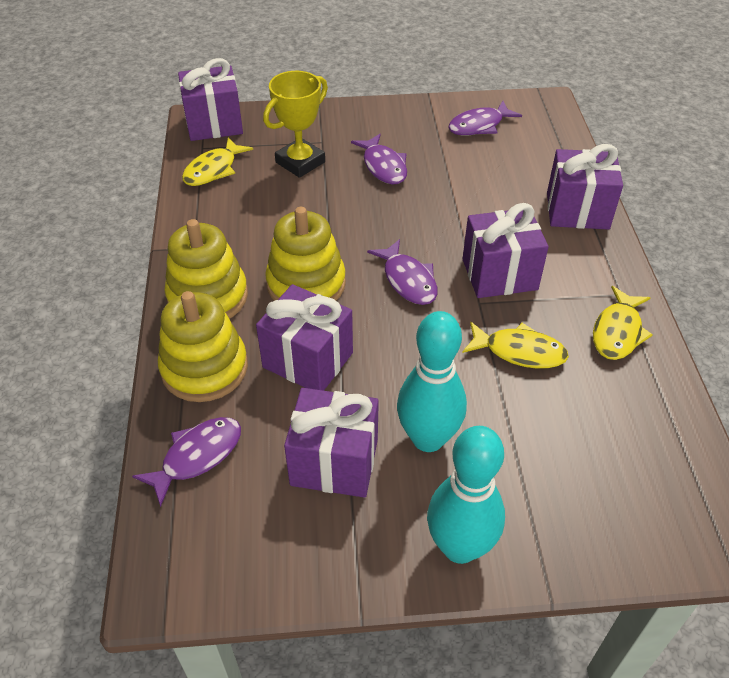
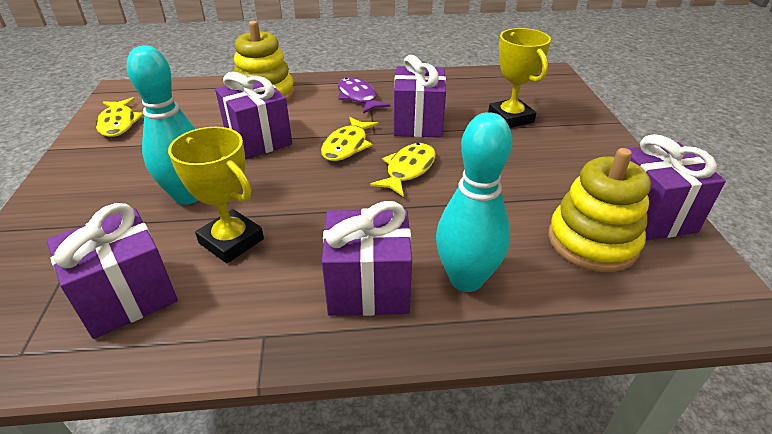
purple fish: 4 -> 1
yellow stacking toy: 3 -> 2
yellow trophy: 1 -> 2

